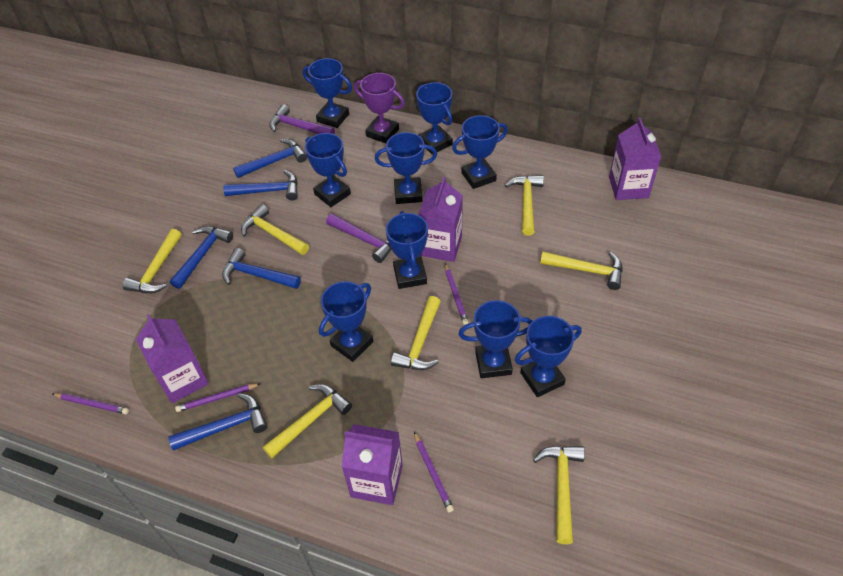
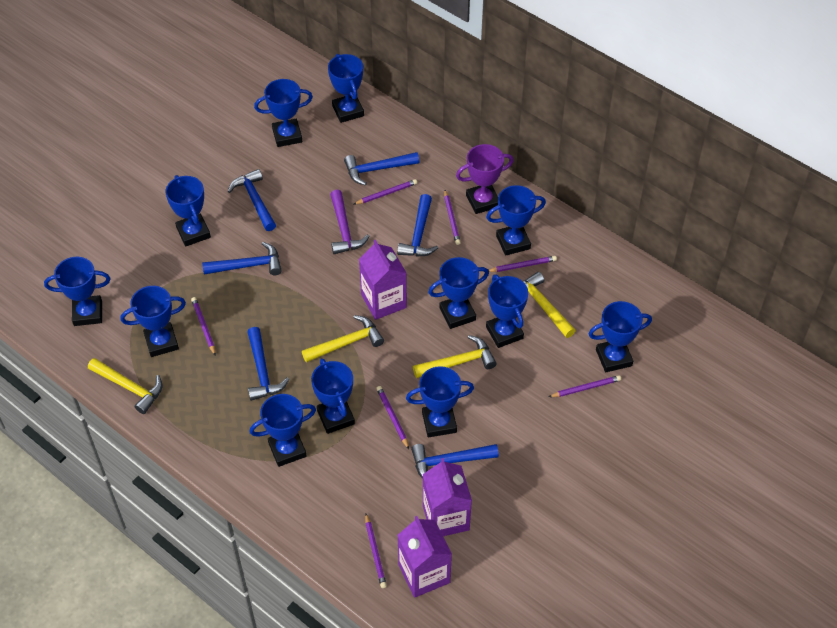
blue hammer: 5 -> 6
blue trophy: 9 -> 12
purple carton: 4 -> 3
purple hammer: 2 -> 1
purple pencil: 4 -> 7
yellow hammer: 7 -> 4

